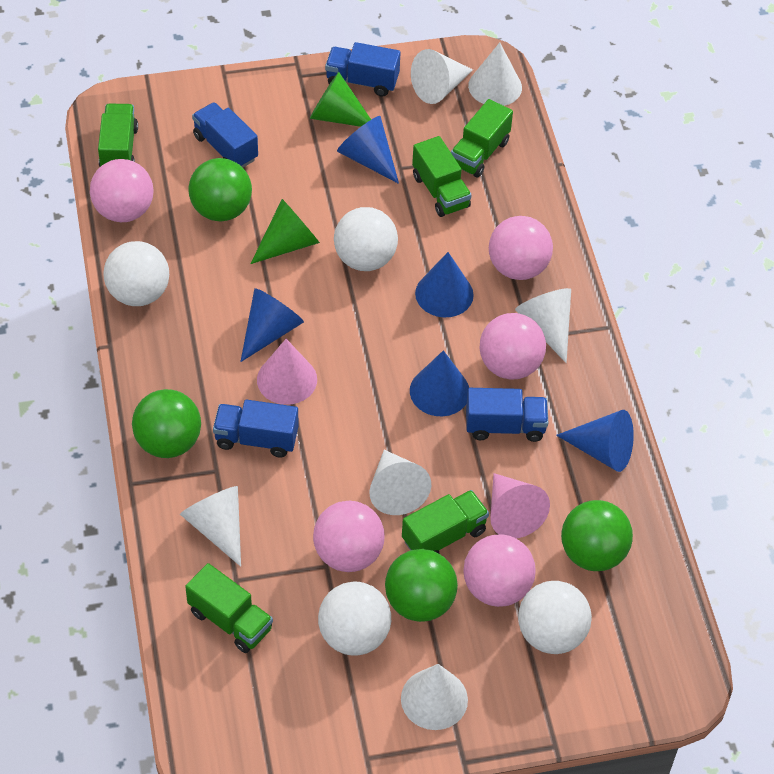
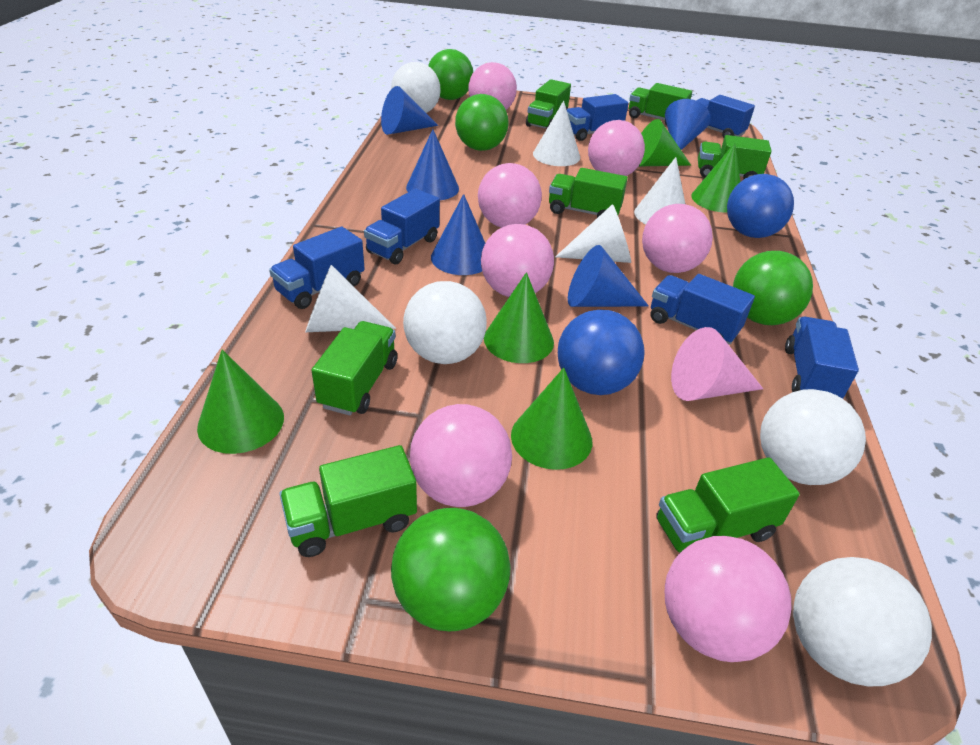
blue ball: 0 -> 2
blue truck: 4 -> 6
green cone: 2 -> 5
green truck: 5 -> 7
pink ball: 5 -> 7
pink cone: 2 -> 1
white cone: 6 -> 4

